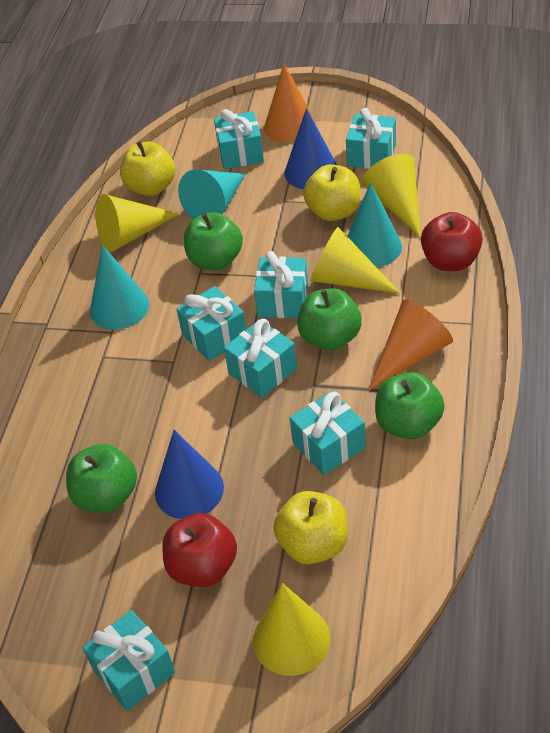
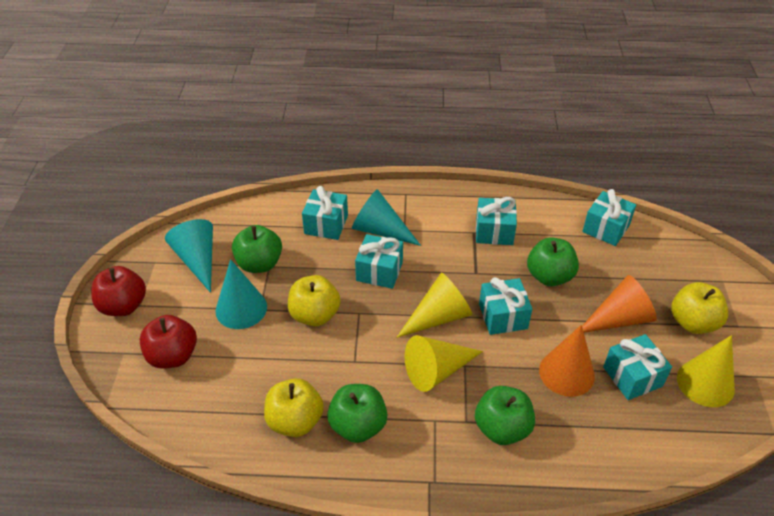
blue cone: 2 -> 0
turquoise gift: 7 -> 6
yellow cone: 4 -> 3

